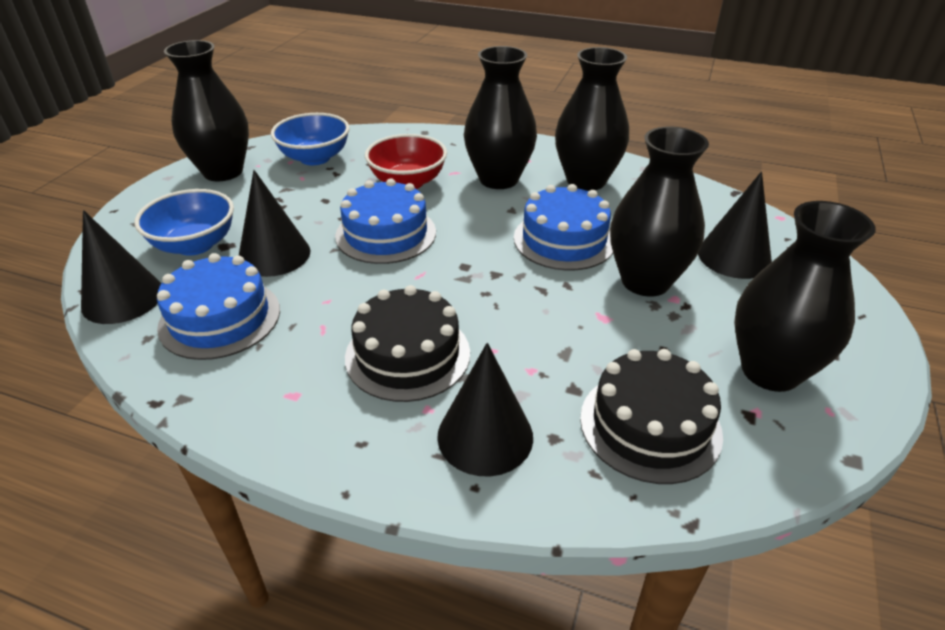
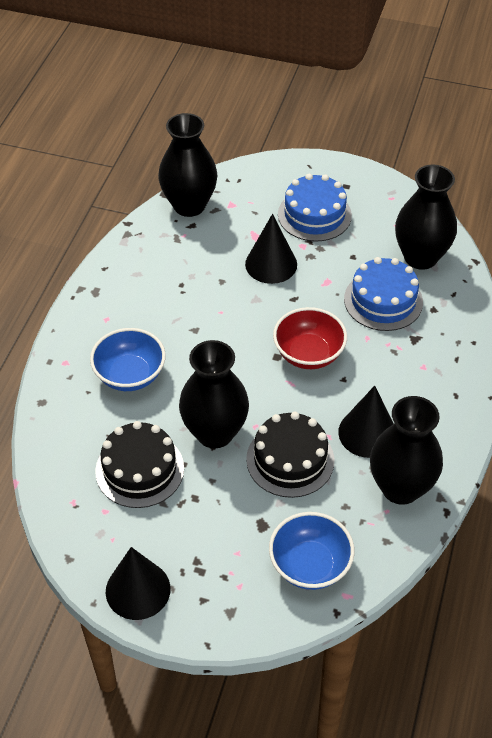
black cone: 4 -> 3
black vase: 5 -> 4
blue cake: 3 -> 2

